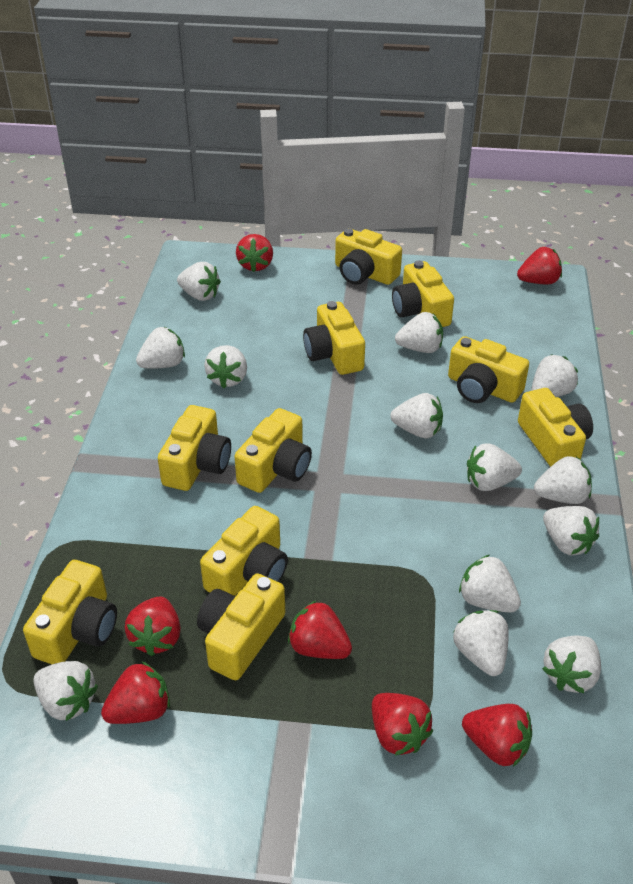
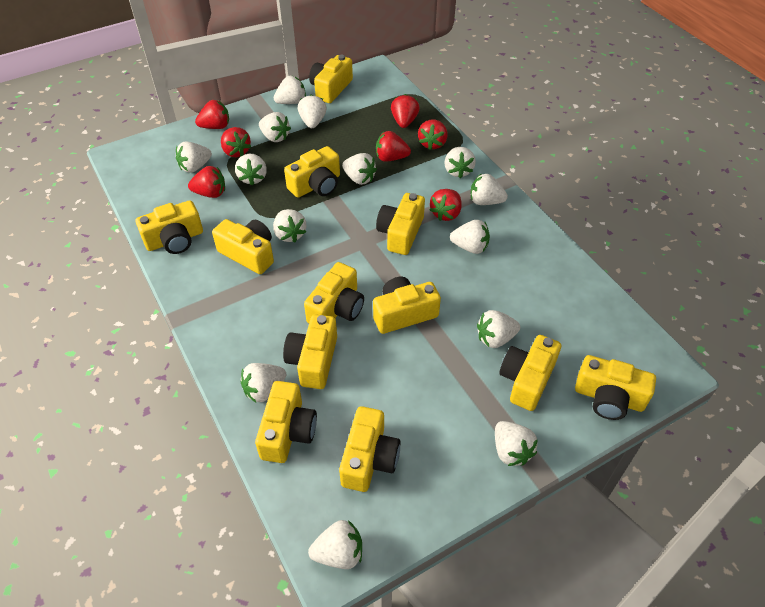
white strawberry: 13 -> 14
yellow camera: 10 -> 12

